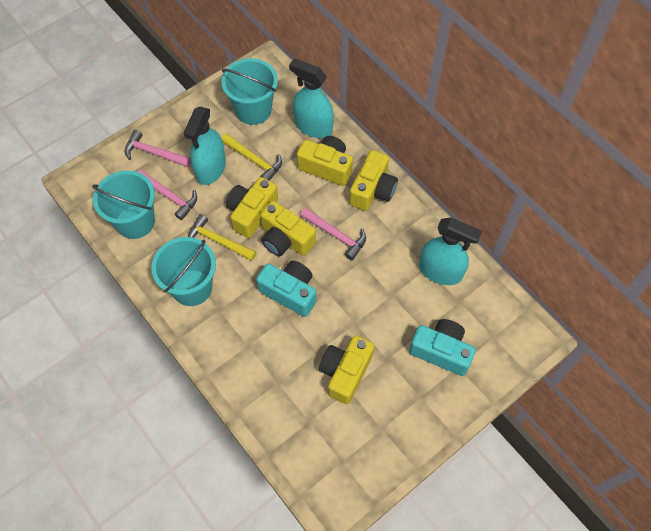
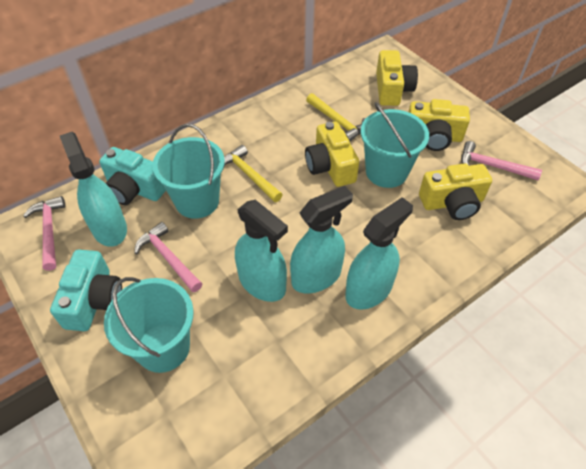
turquoise spray bottle: 3 -> 4
yellow camera: 5 -> 4

